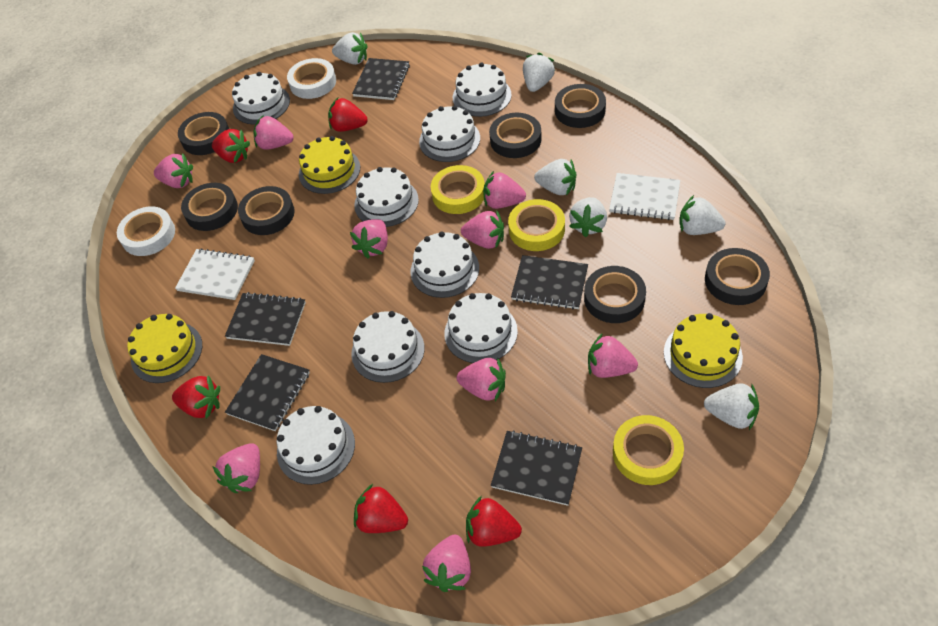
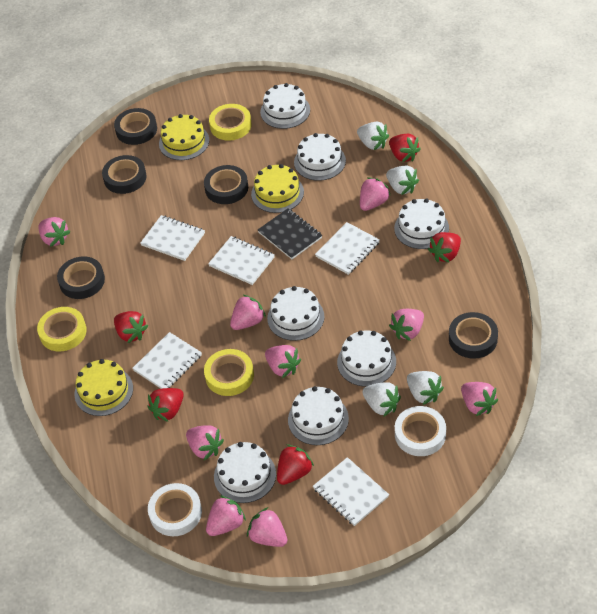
black notebook: 5 -> 1
black tape: 7 -> 5
white cake: 8 -> 7
white notebook: 2 -> 5
white strawberry: 6 -> 4

